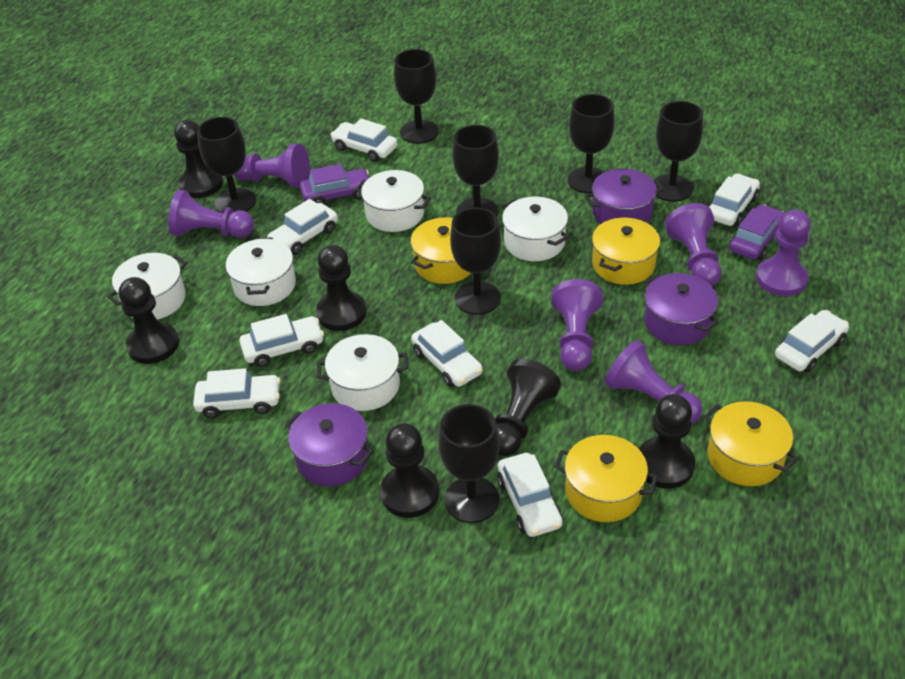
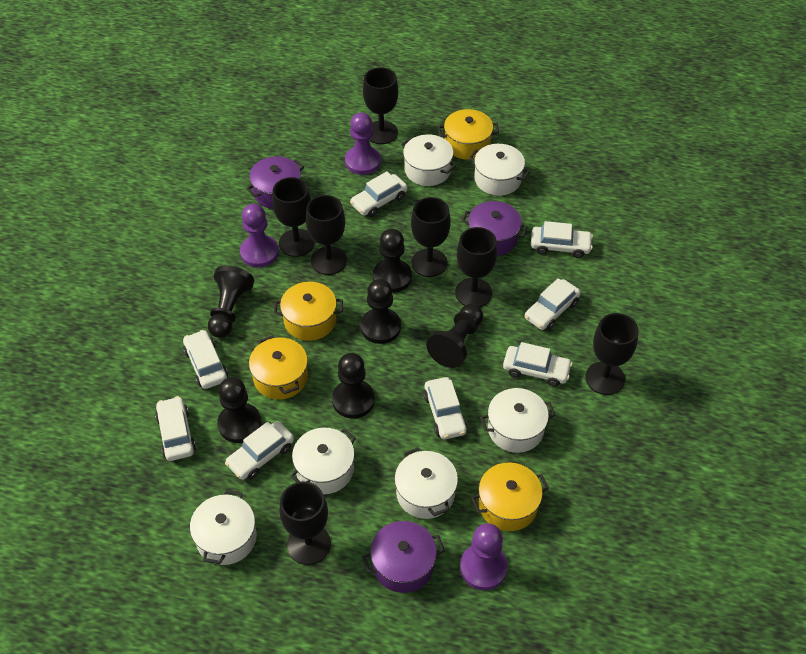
purple car: 2 -> 0
purple pawn: 6 -> 3
white pot: 5 -> 6

